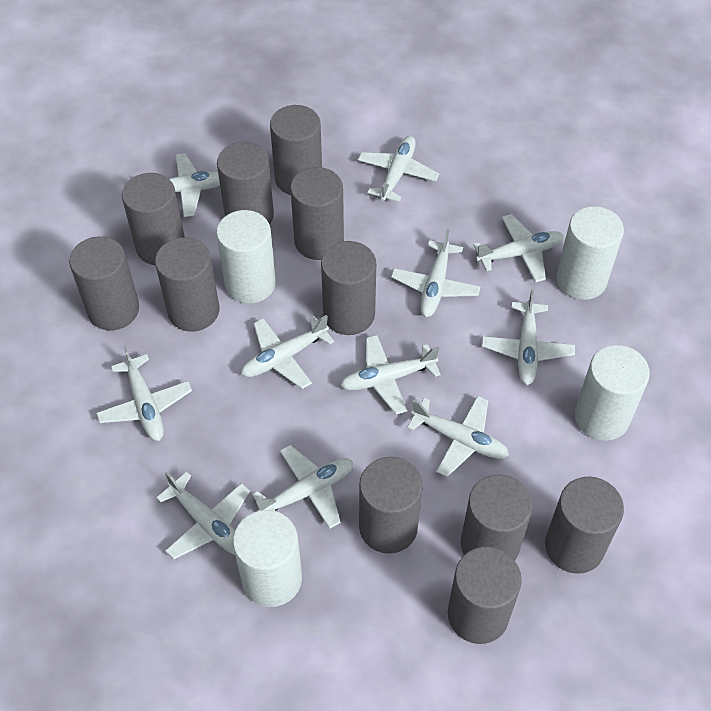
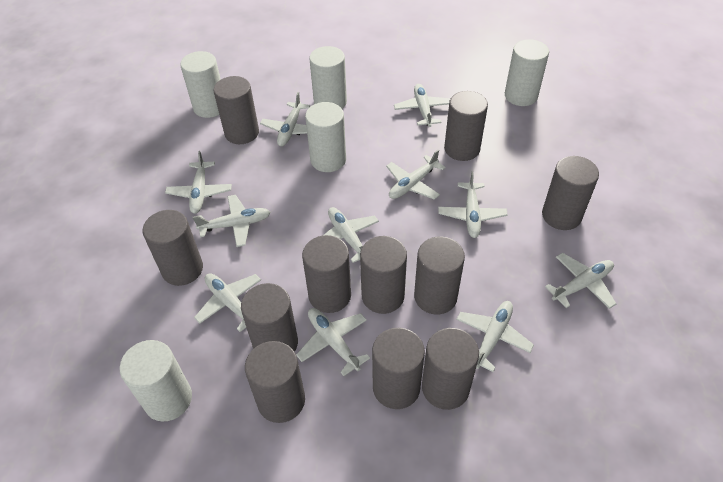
white cylinder: 4 -> 5

